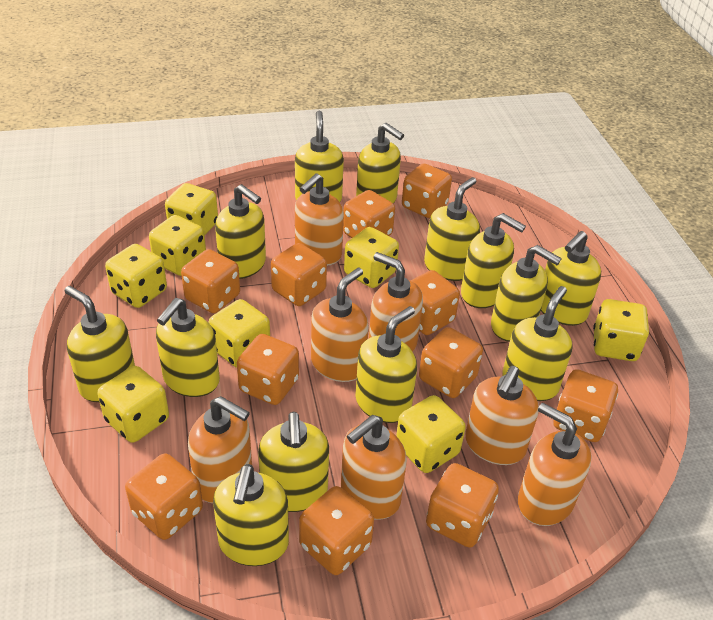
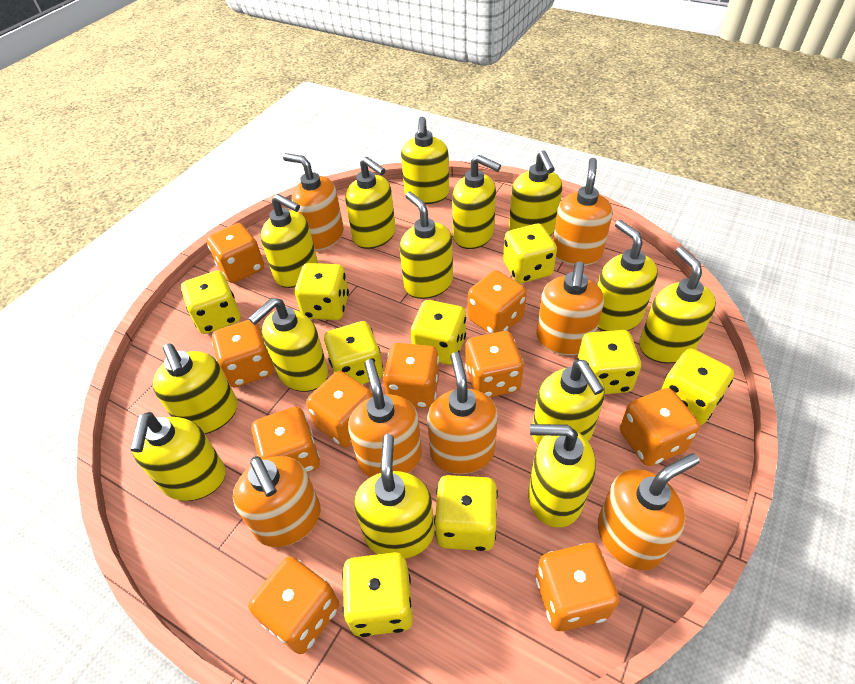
orange dice: 11 -> 10
yellow dice: 8 -> 9
yellow soap dispenser: 13 -> 14

